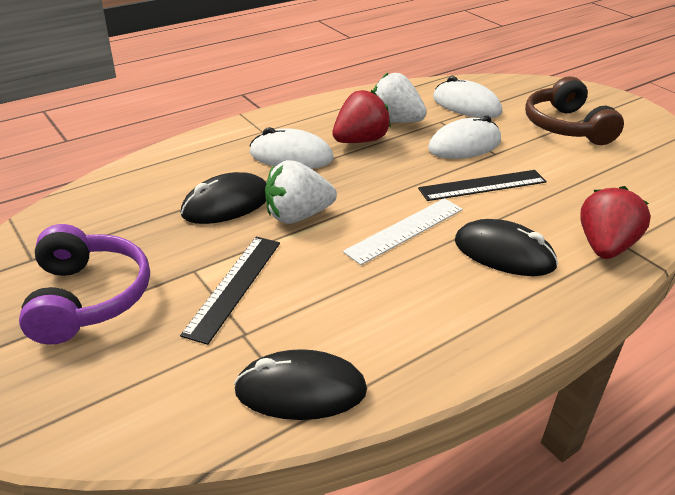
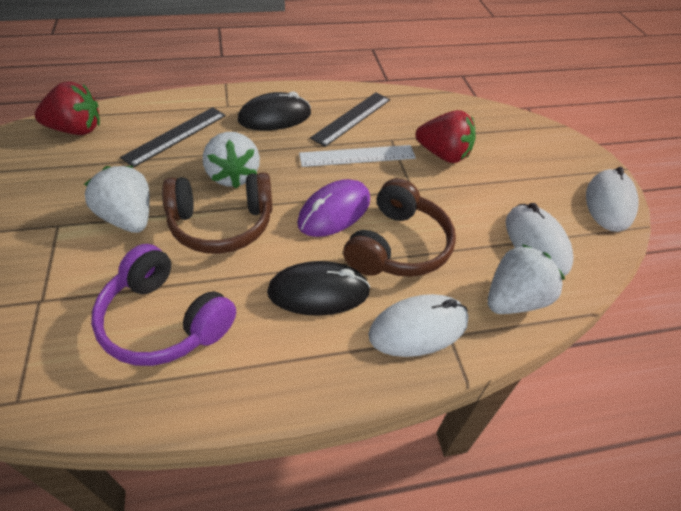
black mouse: 3 -> 2
brown headphones: 1 -> 2
purple mouse: 0 -> 1
white strawberry: 2 -> 3

